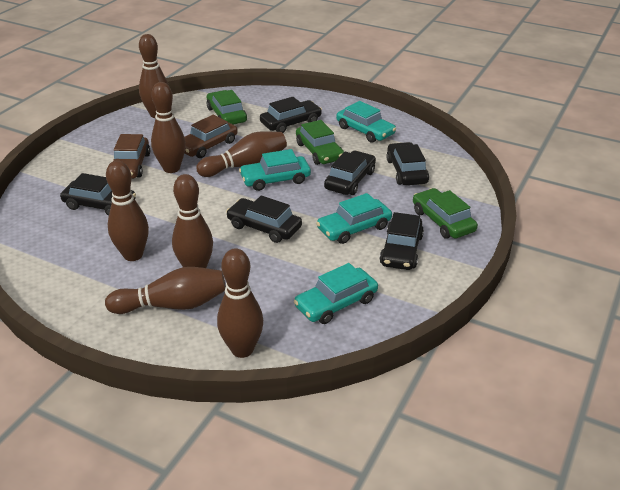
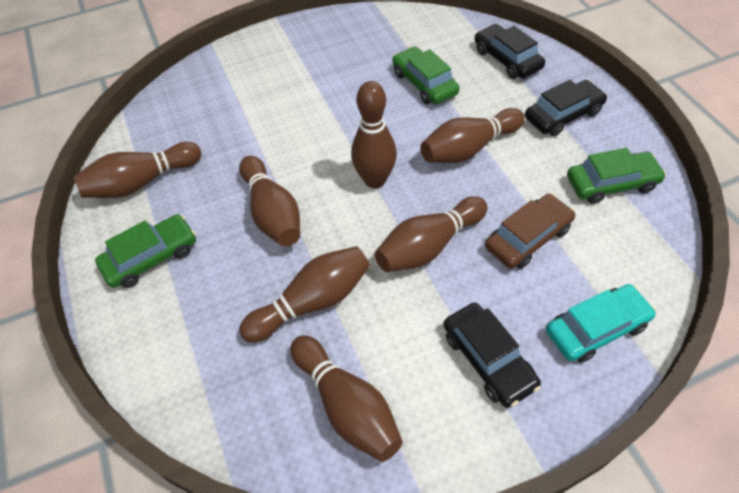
black car: 6 -> 3
brown car: 2 -> 1
turquoise car: 4 -> 1

